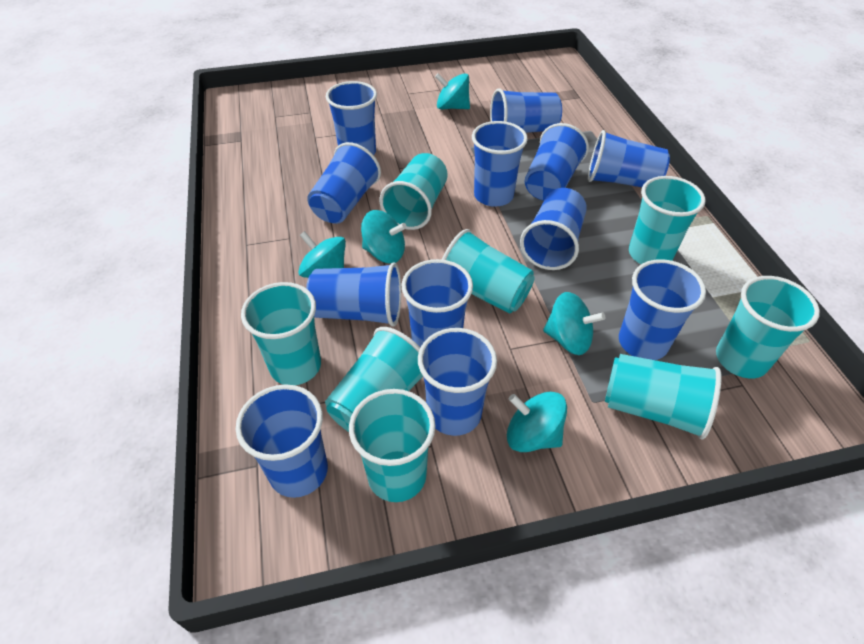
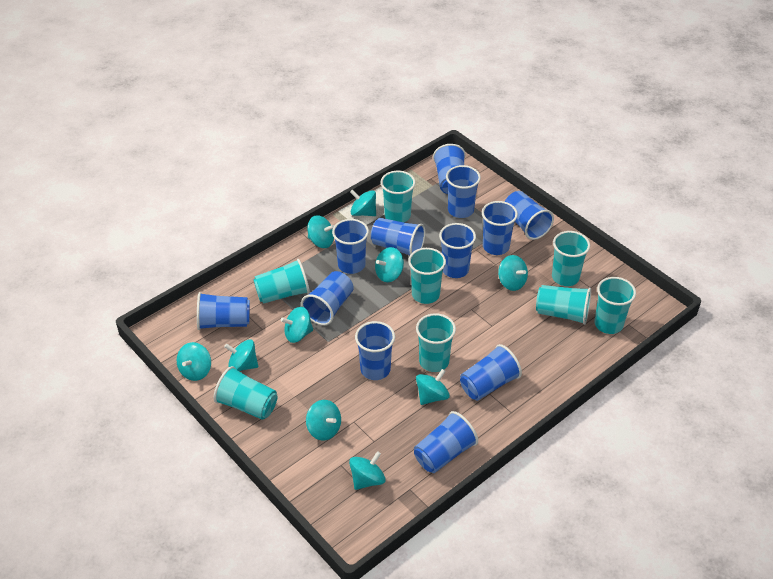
turquoise spinning top: 5 -> 10

